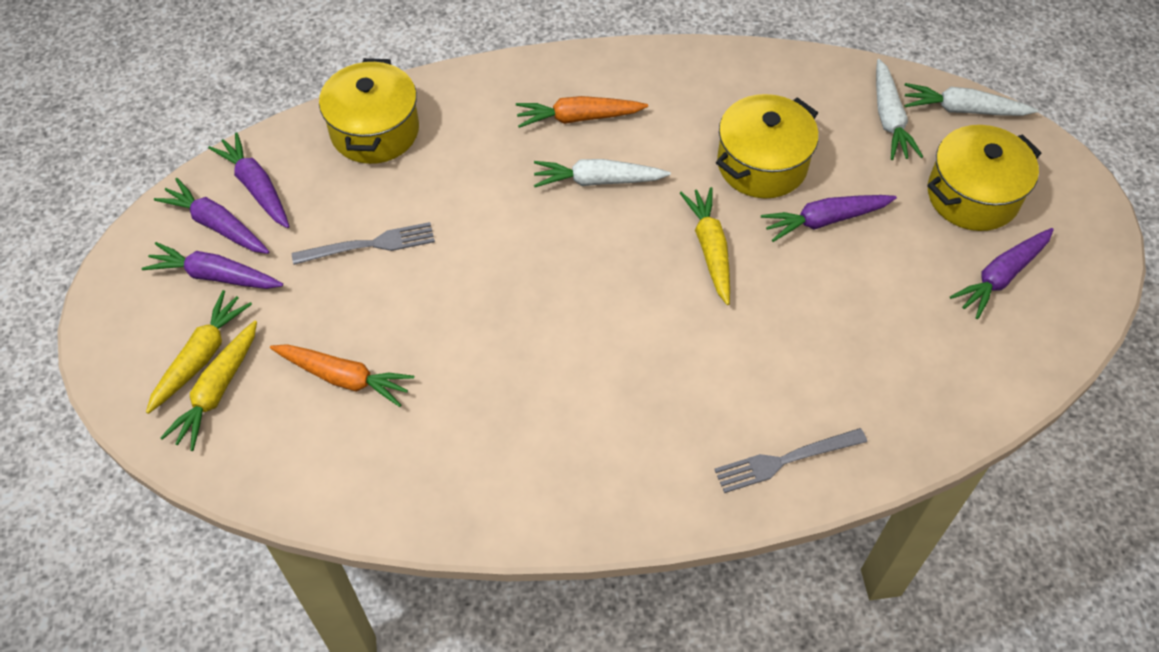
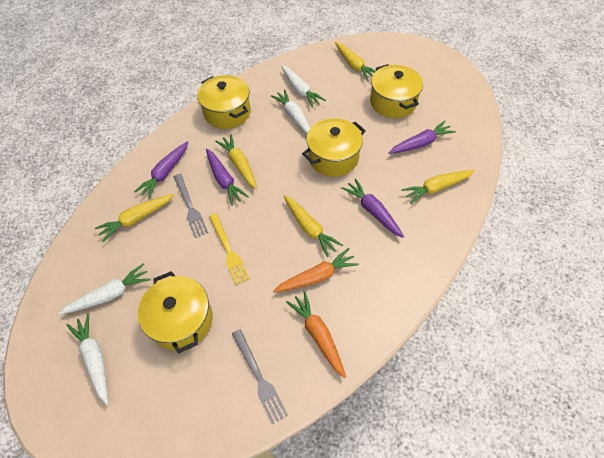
purple carrot: 5 -> 4
white carrot: 3 -> 4
yellow carrot: 3 -> 5
yellow fork: 0 -> 1
yellow pot: 3 -> 4

